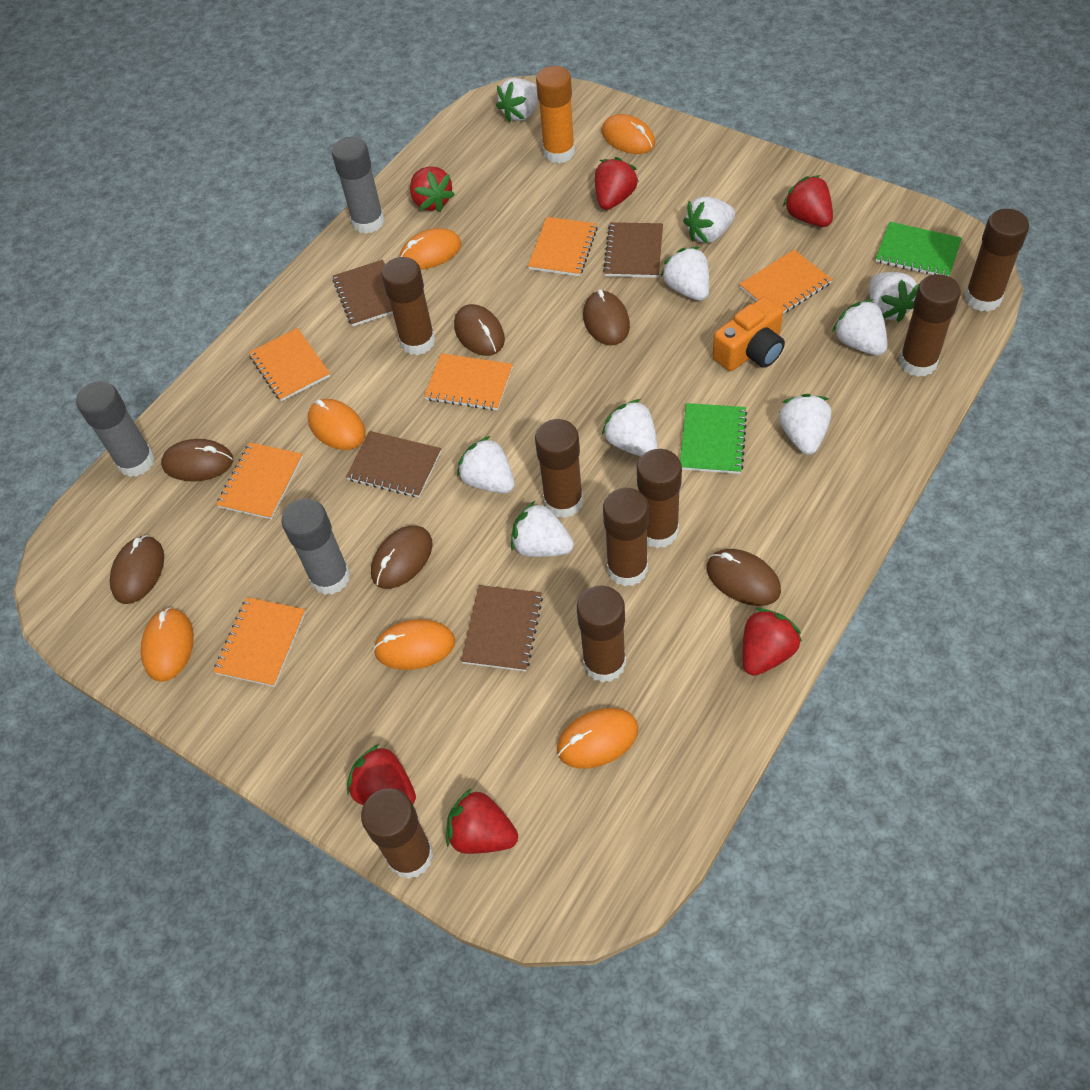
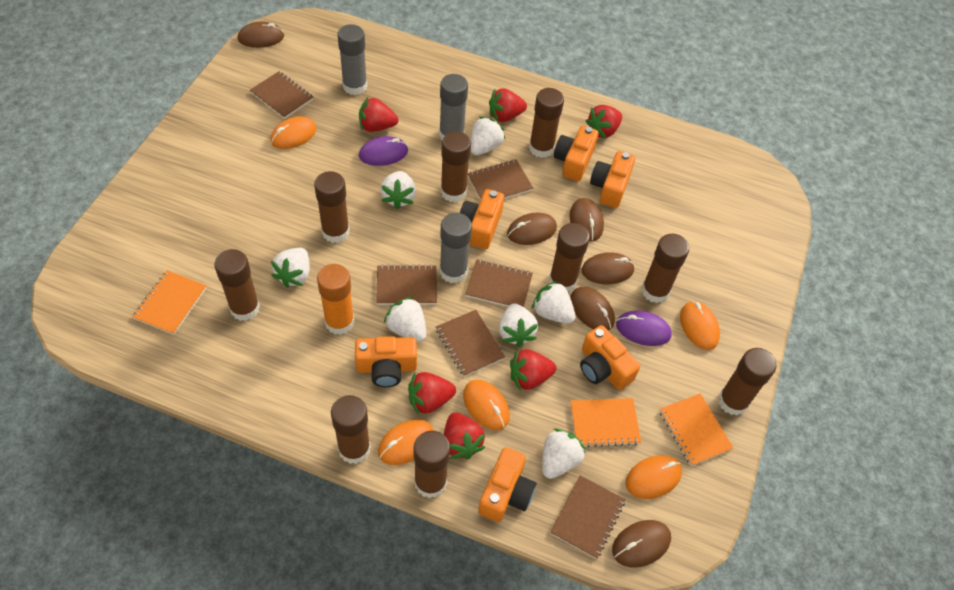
brown glue stick: 8 -> 9
brown notebook: 4 -> 6
green notebook: 2 -> 0
orange camera: 1 -> 6
orange mouse: 6 -> 5
orange notebook: 6 -> 3
purple mouse: 0 -> 2
white strawberry: 9 -> 7

